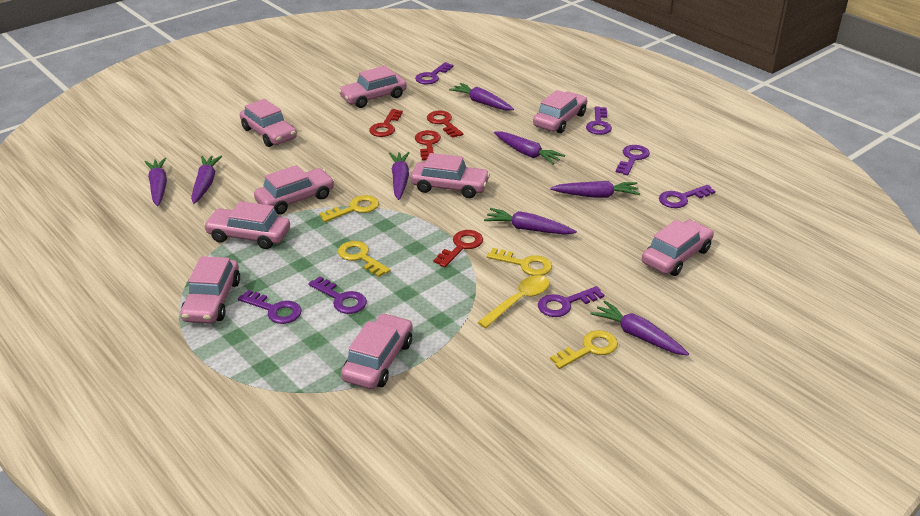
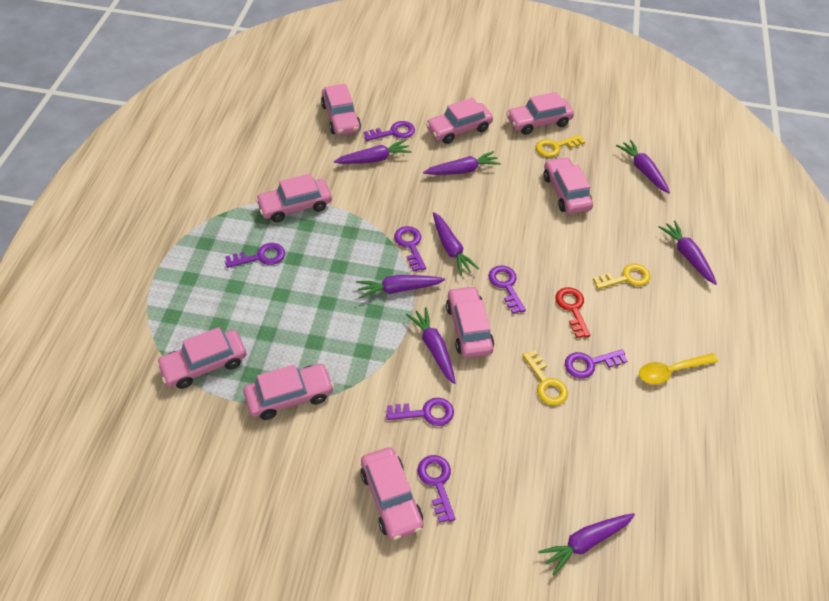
red key: 4 -> 1
yellow key: 4 -> 3

